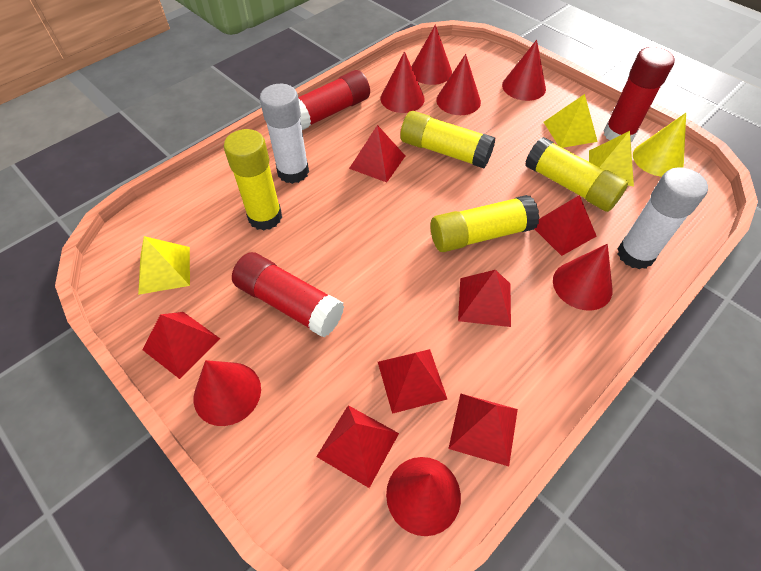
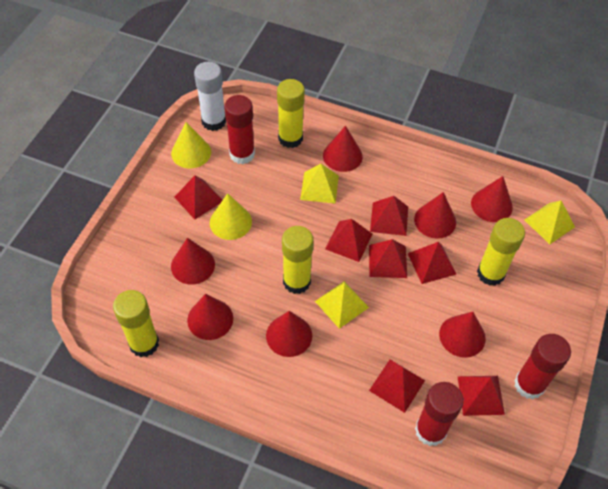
white glue stick: 2 -> 1
yellow cone: 1 -> 2

